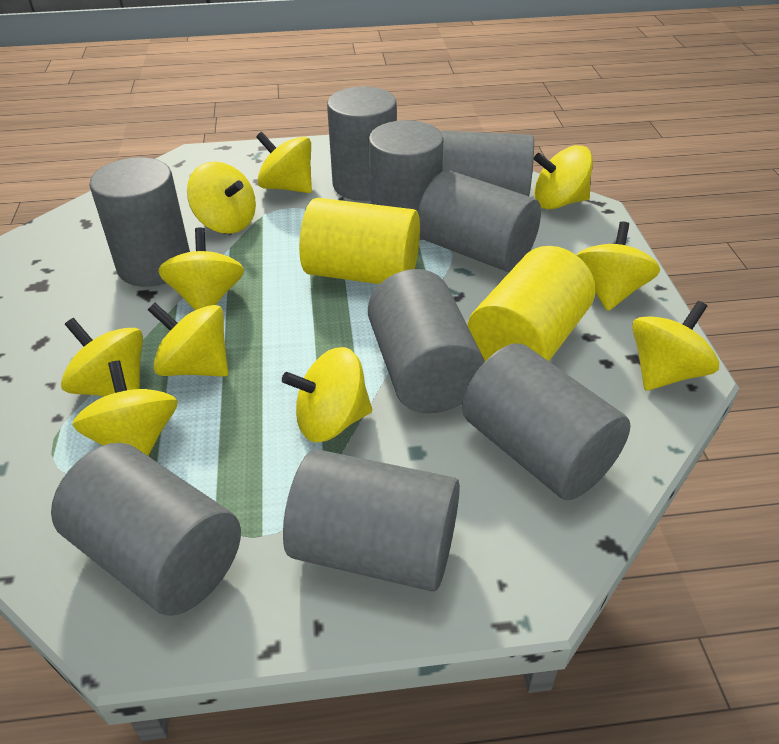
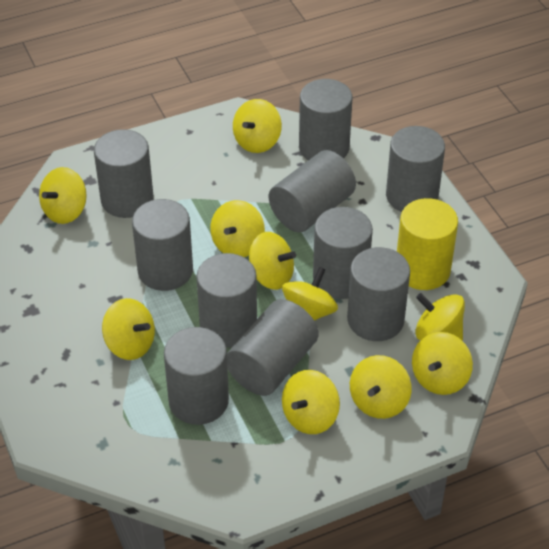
grey cylinder: 9 -> 10
yellow cylinder: 2 -> 1

